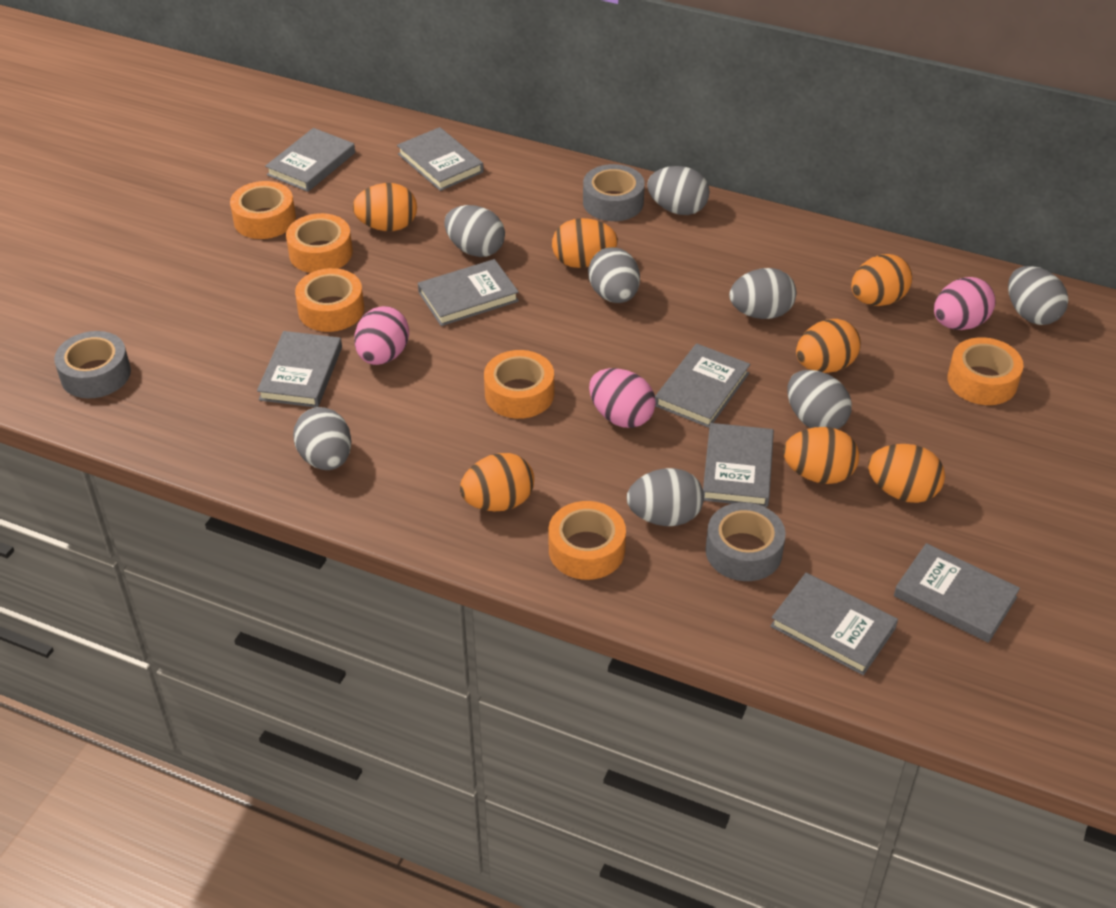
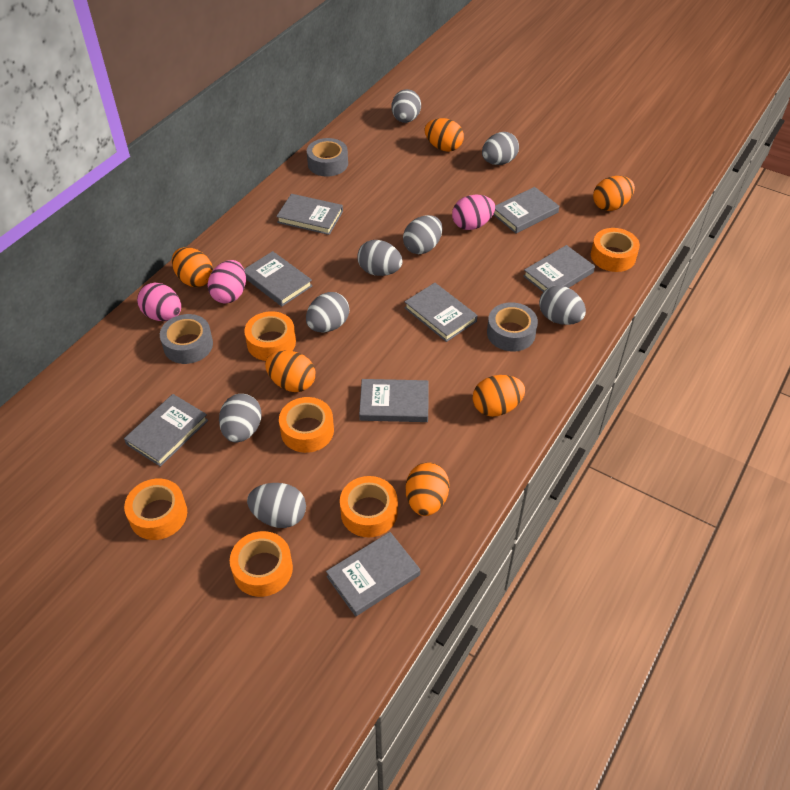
orange egg: 7 -> 6

